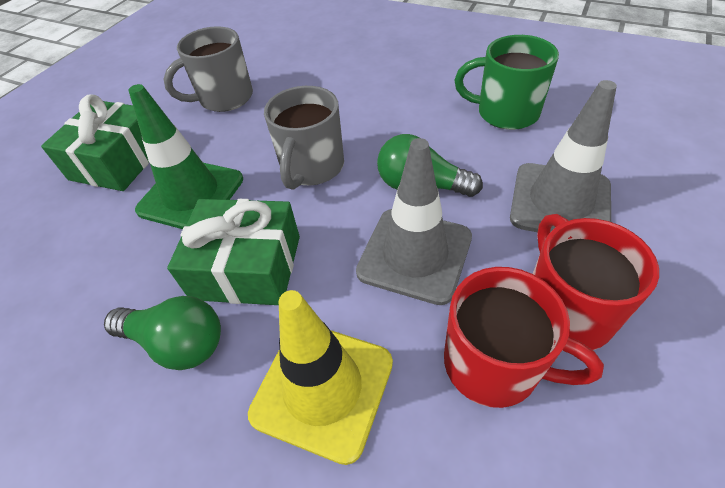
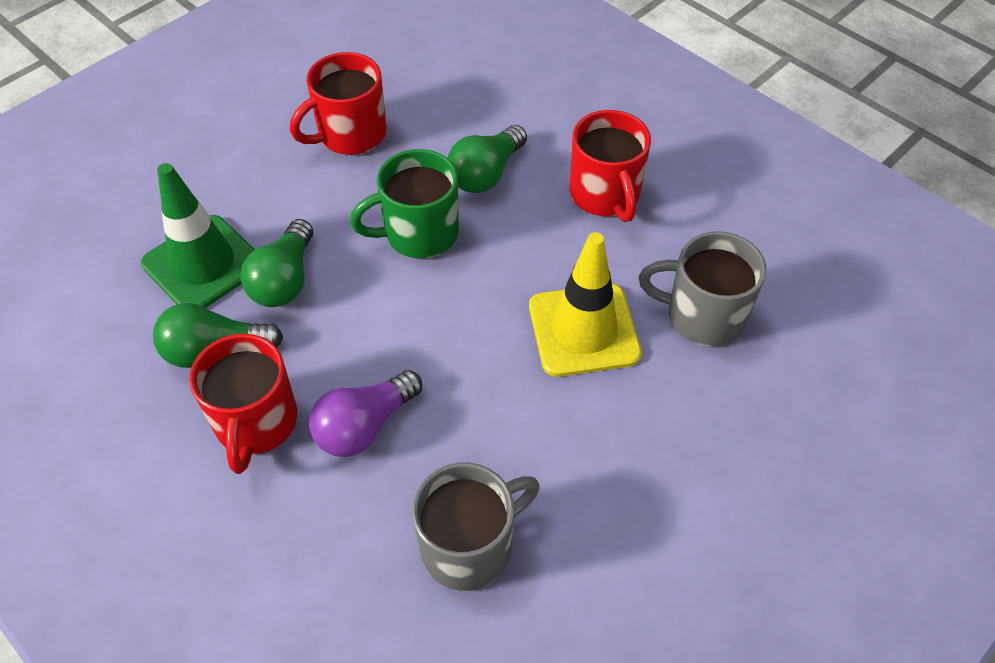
green gift: 2 -> 0
green light bulb: 2 -> 3
grey traffic cone: 2 -> 0
purple light bulb: 0 -> 1
red mug: 2 -> 3

